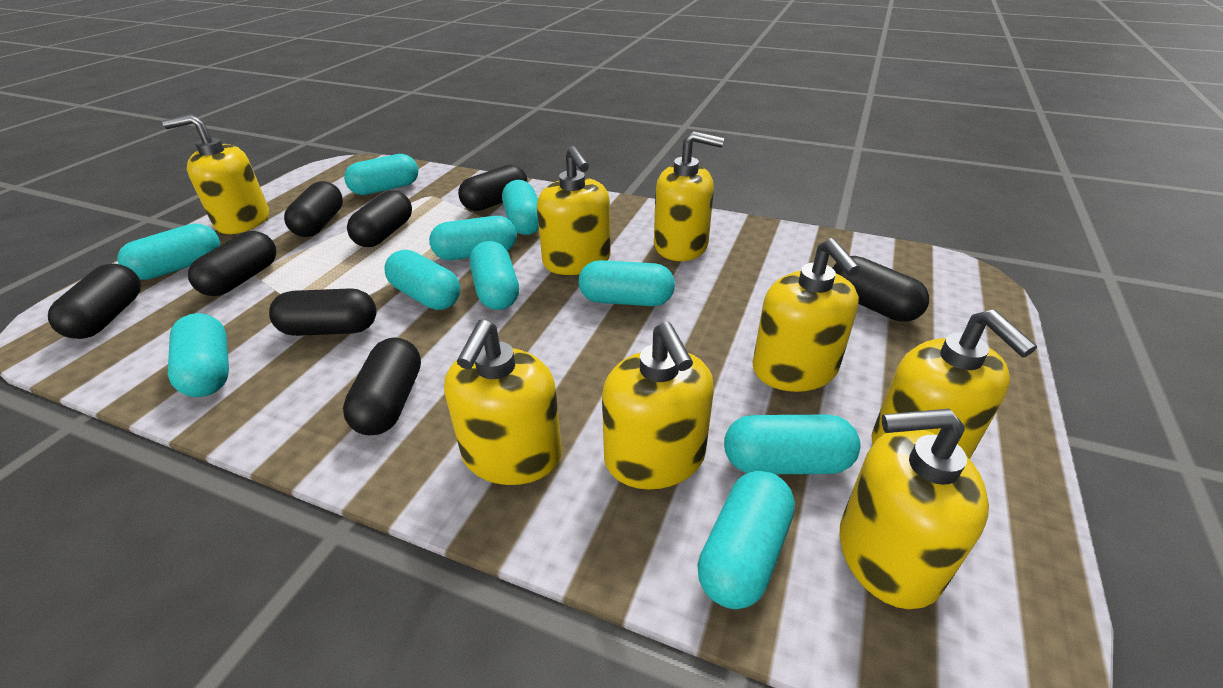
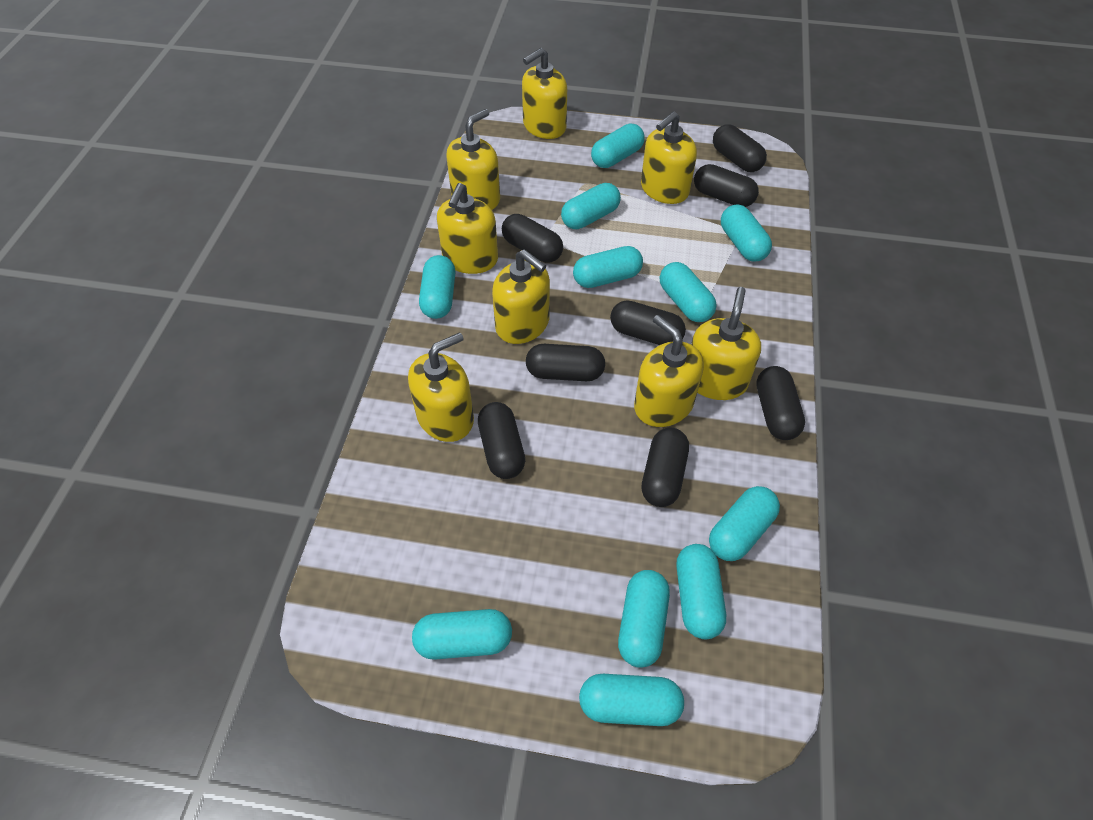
turquoise capsule: 10 -> 11

